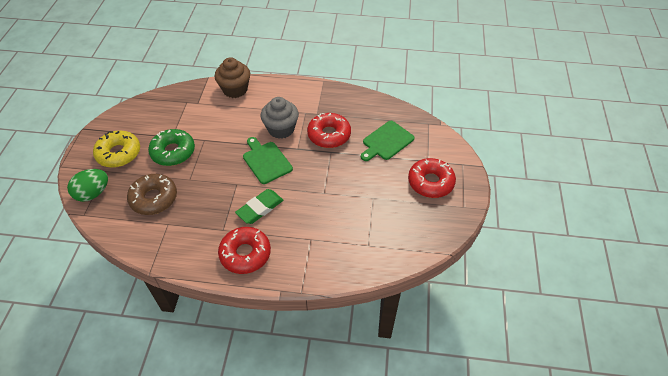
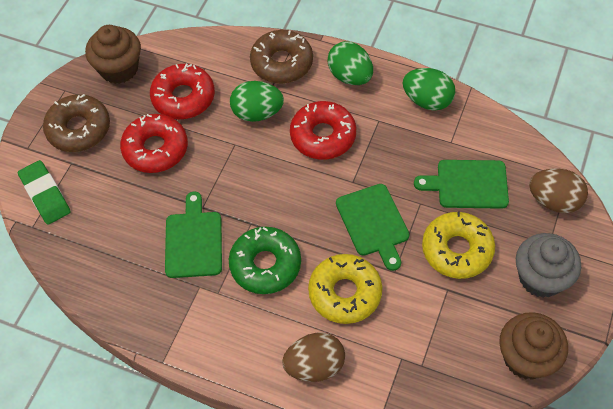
brown cupcake: 1 -> 2
brown donut: 1 -> 2
brown egg: 0 -> 2
green cutting board: 2 -> 3
green egg: 1 -> 3
yellow donut: 1 -> 2

